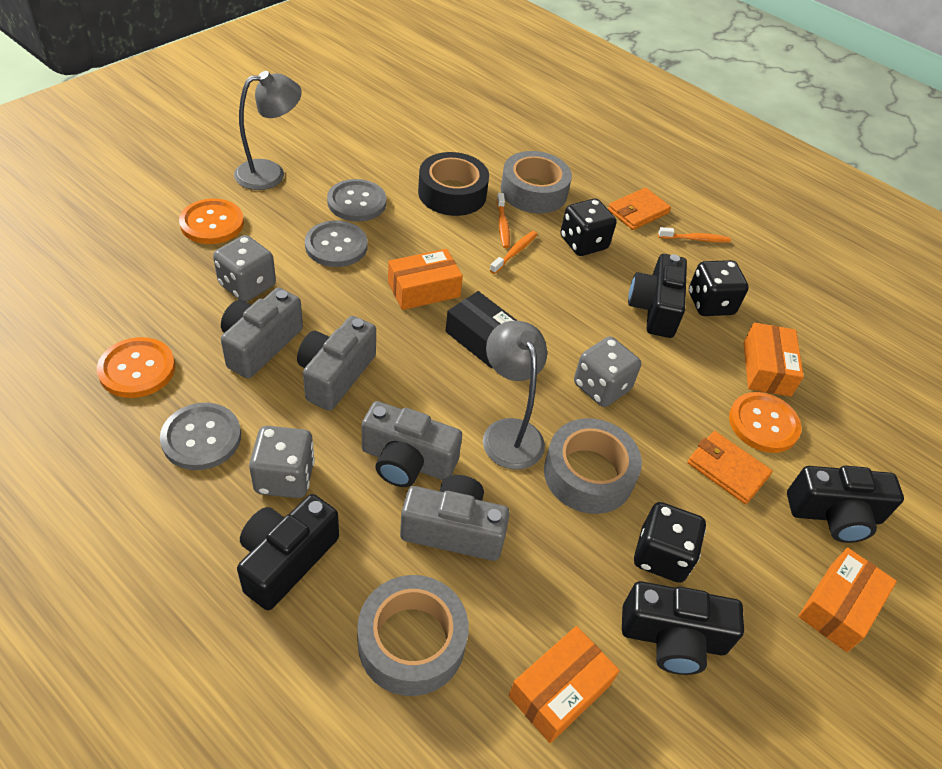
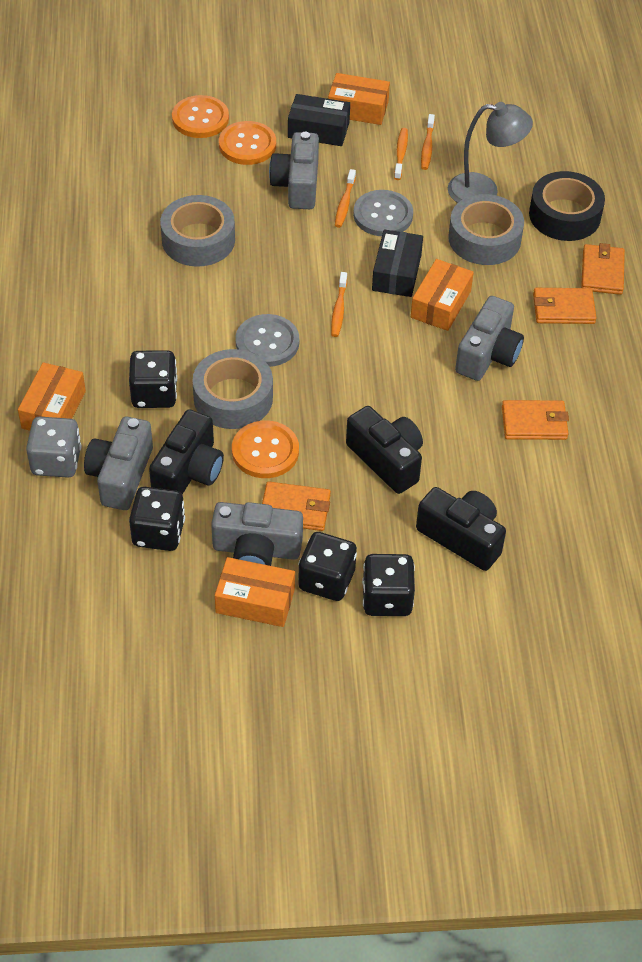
black box: 1 -> 2
black camera: 4 -> 3
black dice: 3 -> 4
grey button: 3 -> 2
grey dice: 3 -> 1
grey lamp: 2 -> 1
orange toothbrush: 3 -> 4
orange wallet: 2 -> 4

